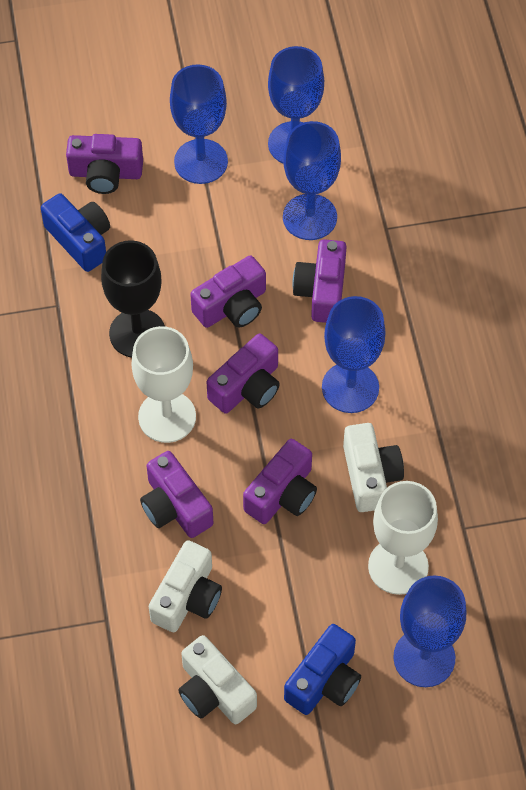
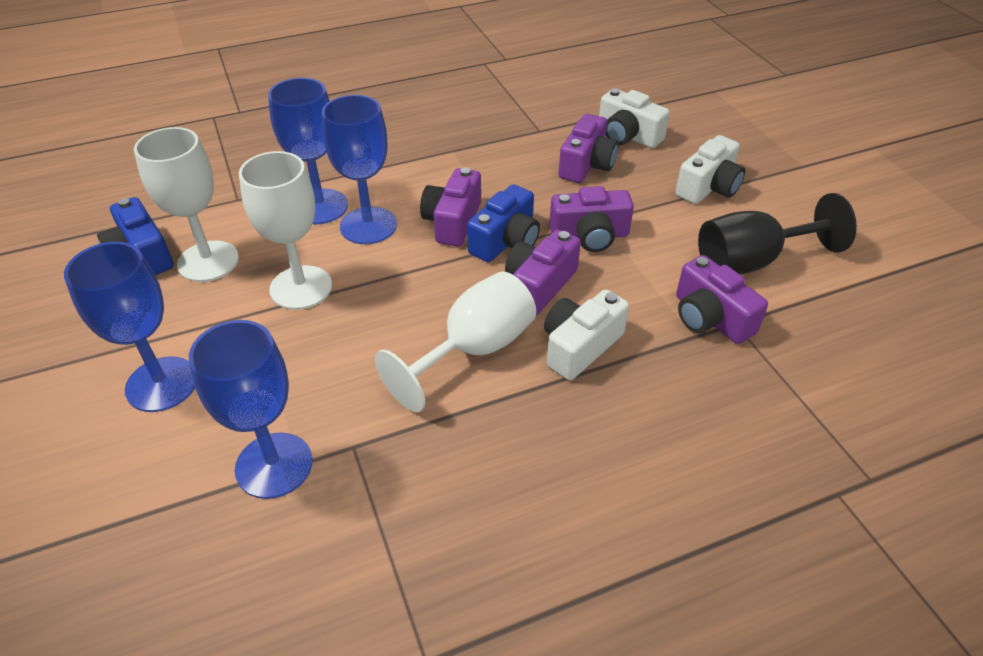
blue goblet: 5 -> 4
purple camera: 6 -> 5
white goblet: 2 -> 3

